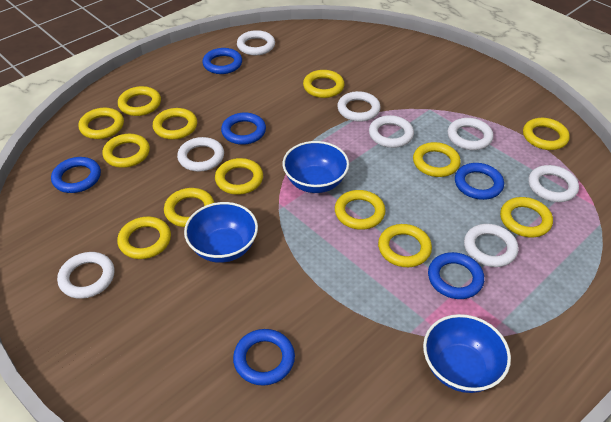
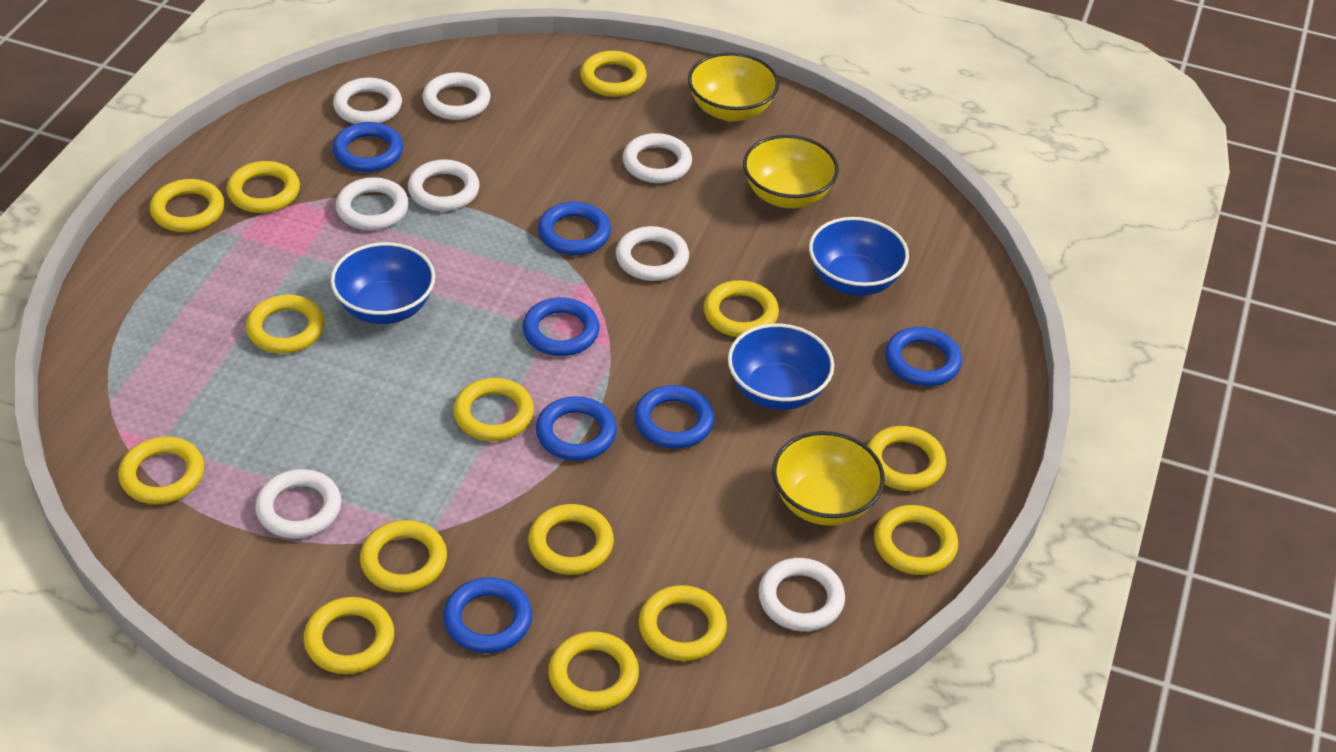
blue ring: 6 -> 7
yellow bowl: 0 -> 3
yellow ring: 13 -> 14

